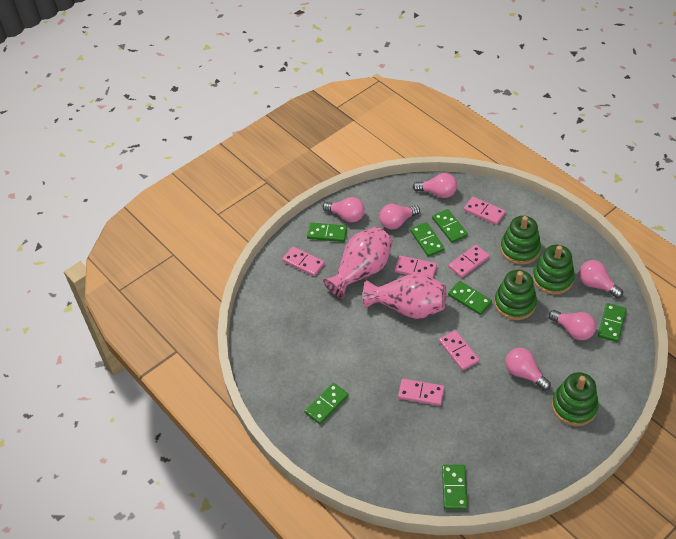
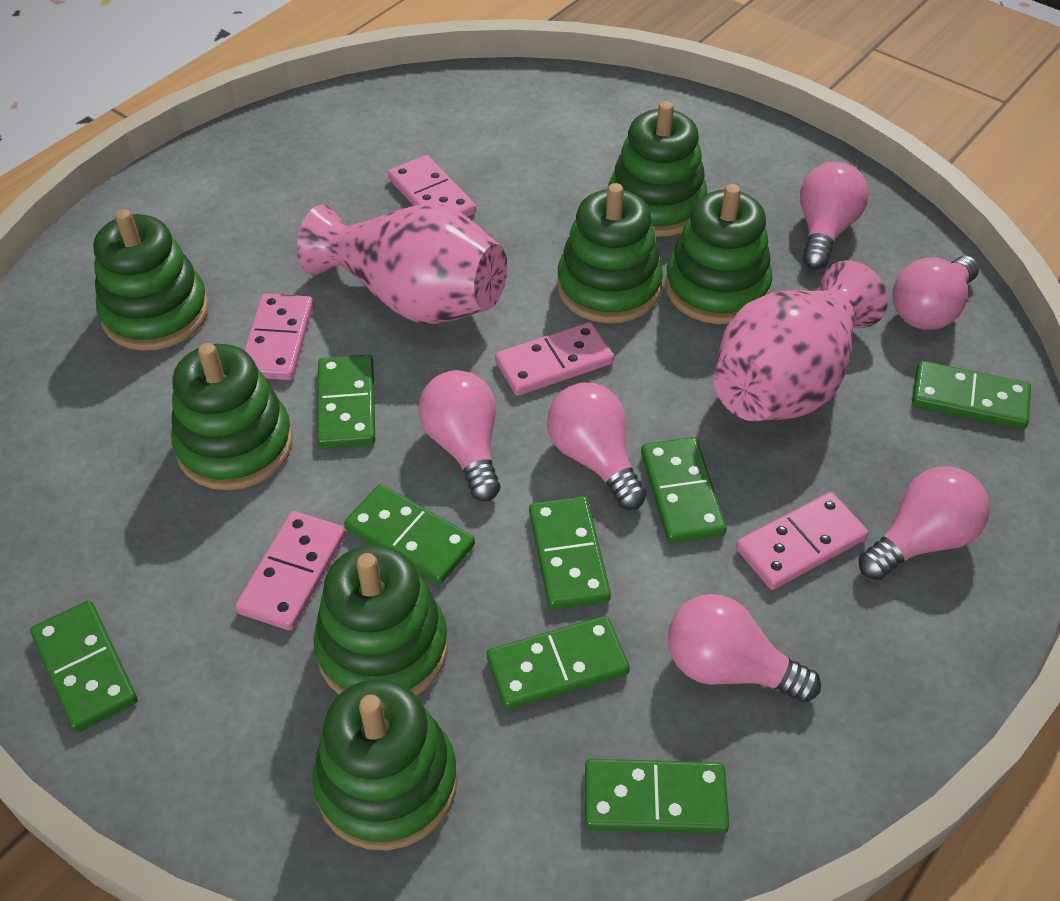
green domino: 7 -> 8
green stacking toy: 4 -> 7
pink domino: 6 -> 5

